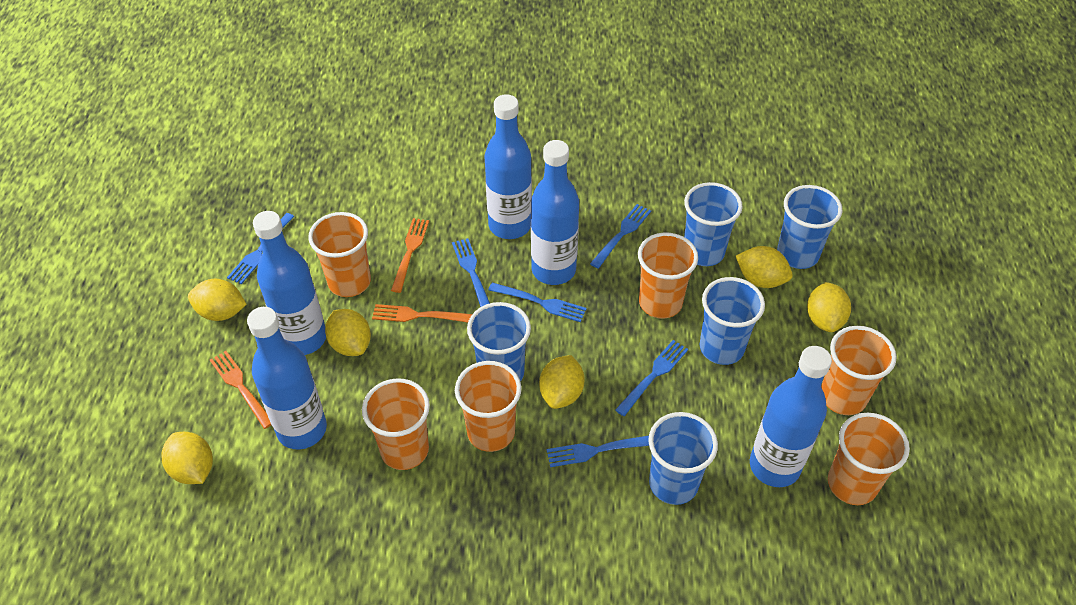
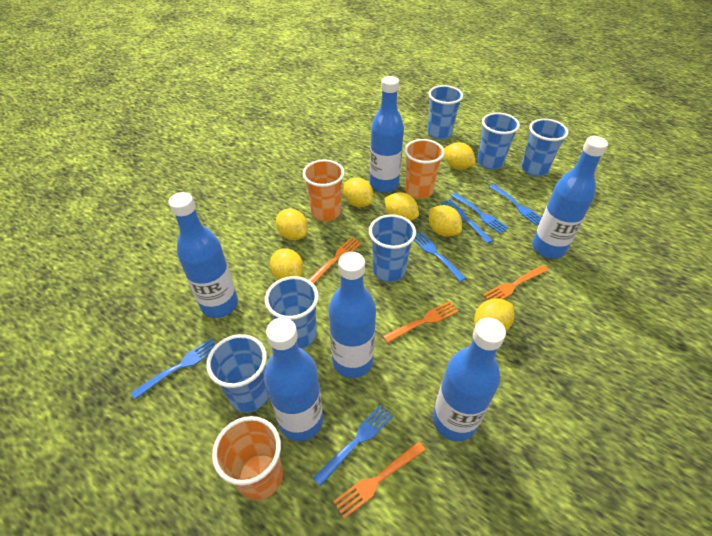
blue bottle: 5 -> 6
blue cup: 5 -> 6
orange cup: 6 -> 3
orange fork: 3 -> 4
yellow lemon: 6 -> 7

